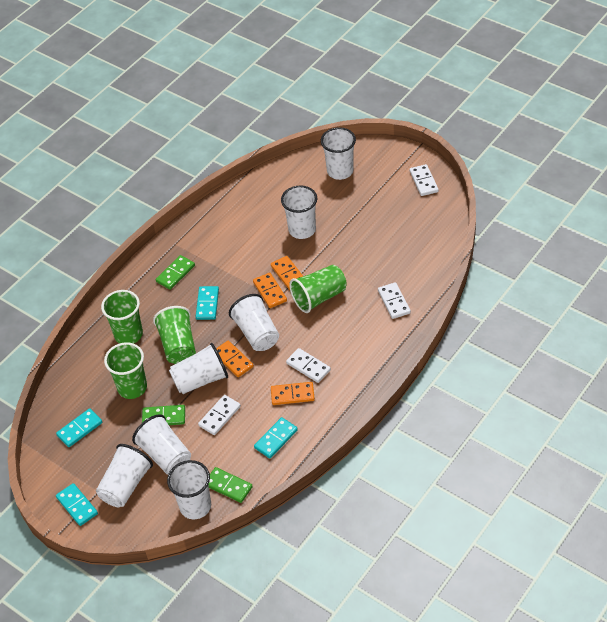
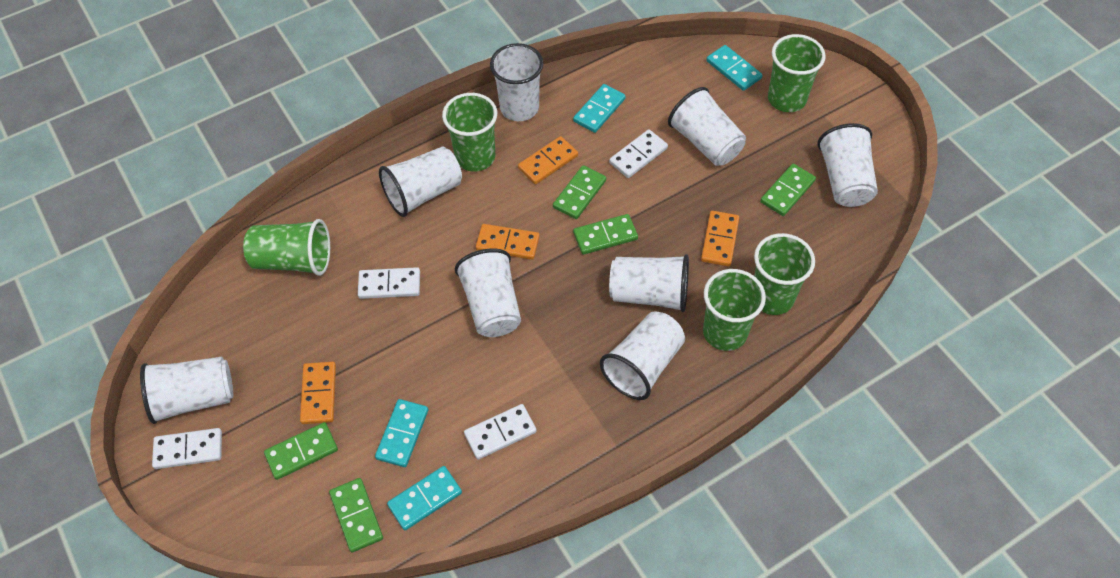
green cup: 4 -> 5
green domino: 3 -> 5
white cup: 7 -> 8

